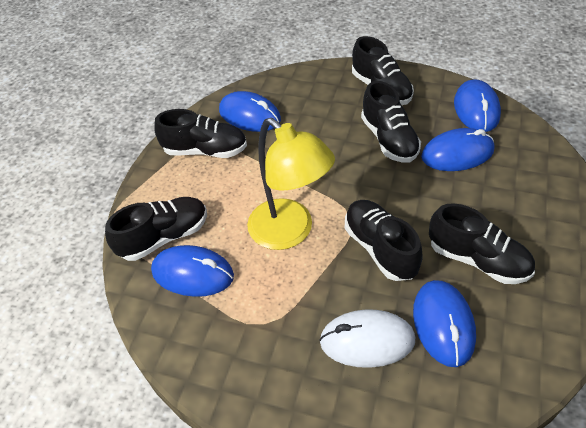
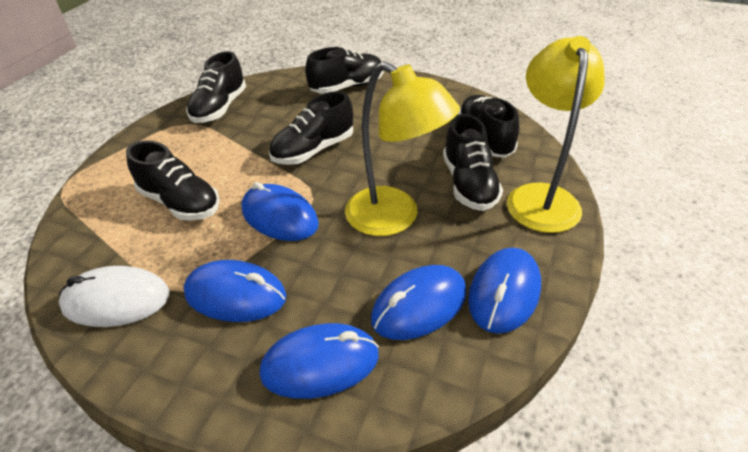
yellow lamp: 1 -> 2

